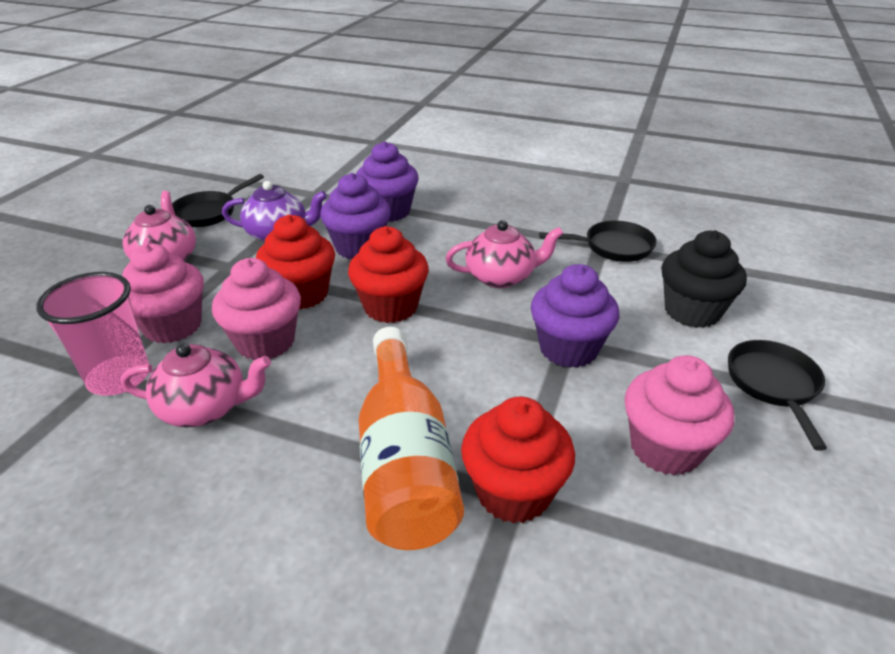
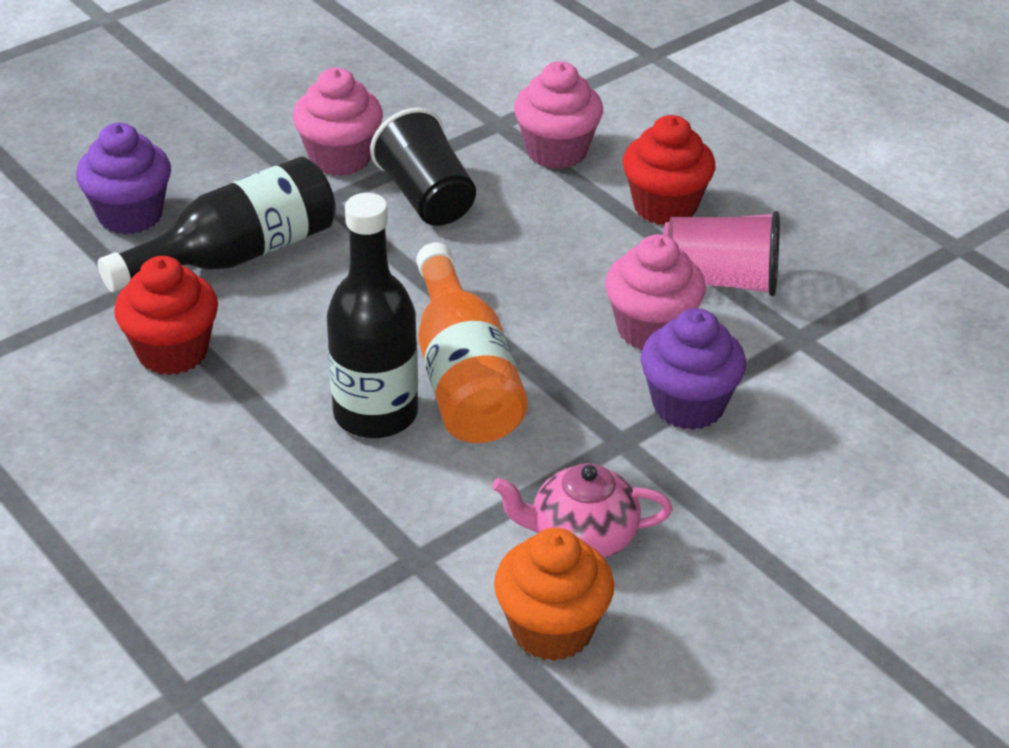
black bottle: 0 -> 2
black cup: 0 -> 1
black cupcake: 1 -> 0
black pan: 3 -> 0
orange cupcake: 0 -> 1
pink teapot: 3 -> 1
purple cupcake: 3 -> 2
purple teapot: 1 -> 0
red cupcake: 3 -> 2

